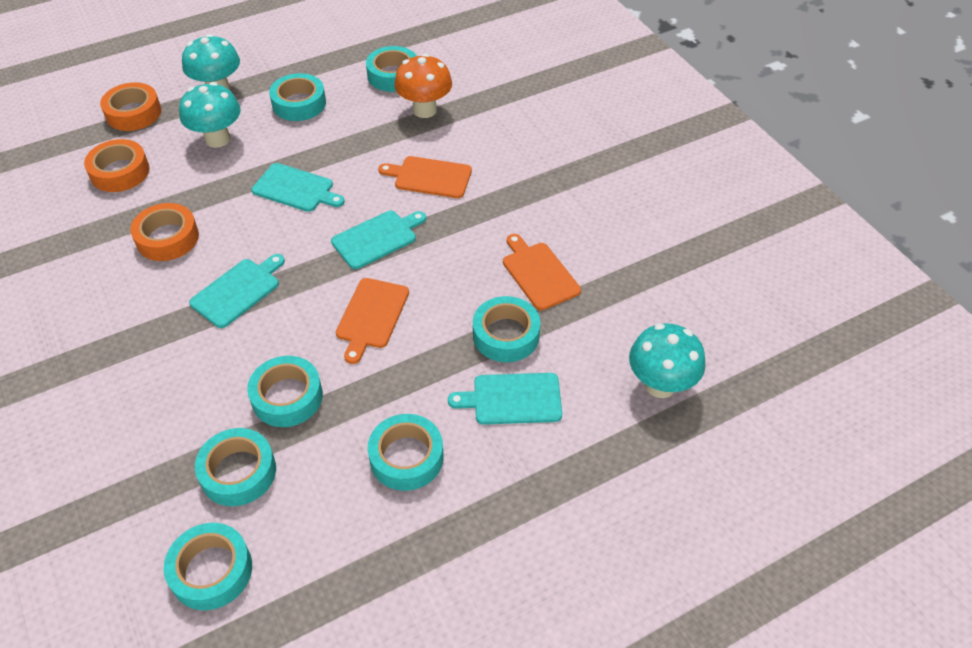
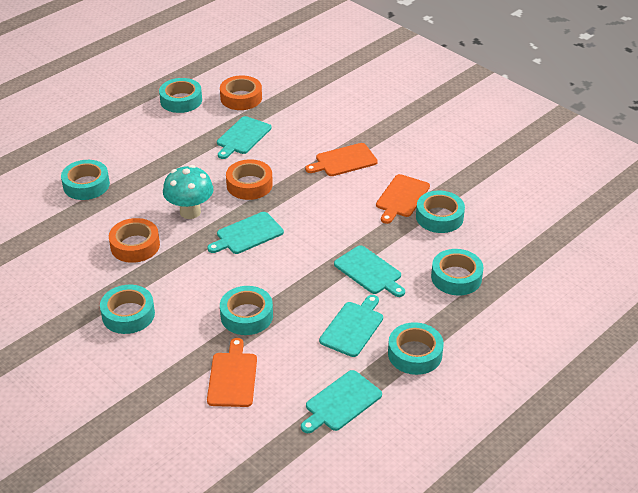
orange mushroom: 1 -> 0
turquoise cutting board: 4 -> 5
turquoise mushroom: 3 -> 1

